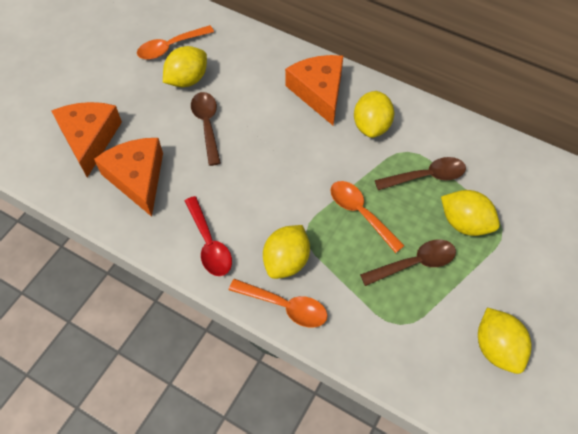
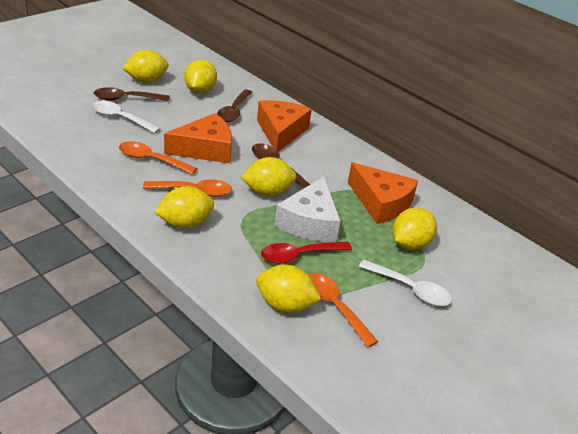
white cheese: 0 -> 1
white spoon: 0 -> 2
yellow lemon: 5 -> 6

